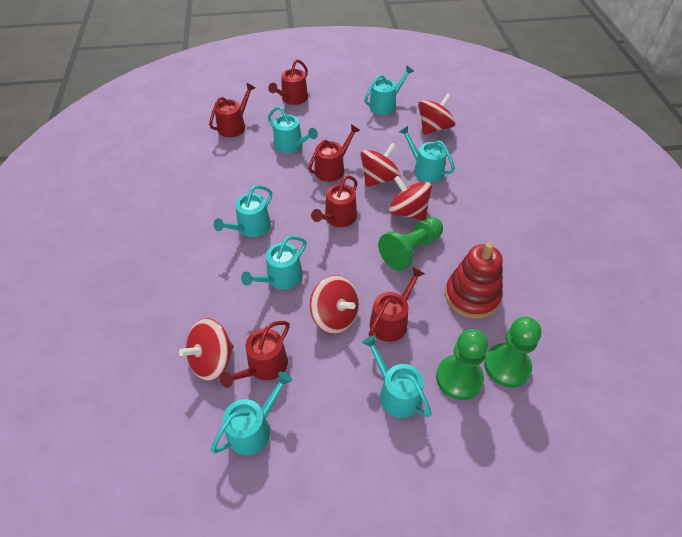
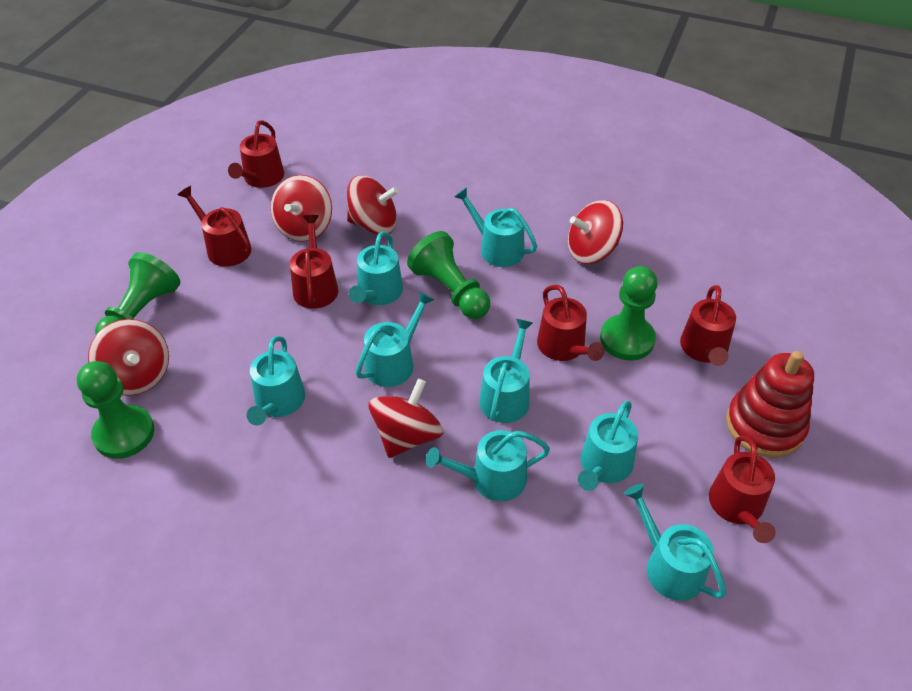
green pawn: 3 -> 4
turquoise watering can: 7 -> 8

